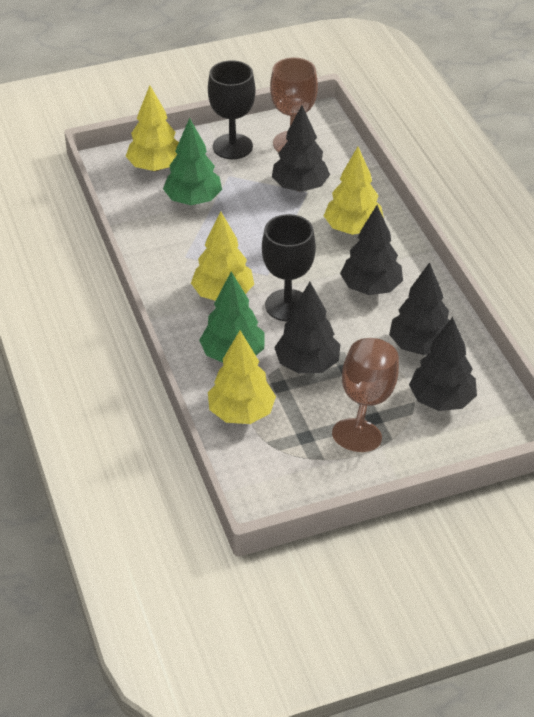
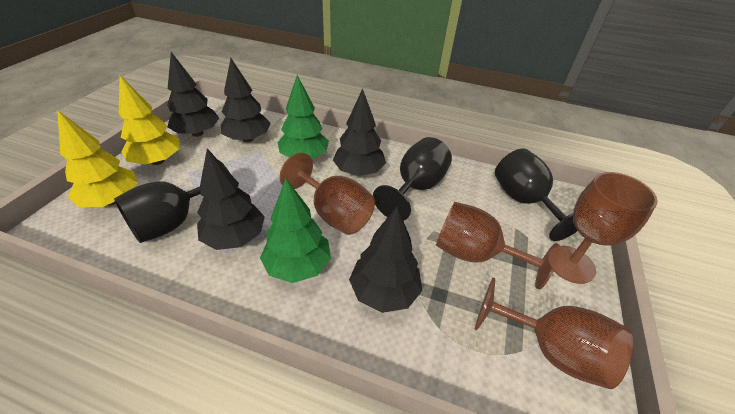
black goblet: 2 -> 3
brown goblet: 2 -> 4
yellow tree: 4 -> 2

